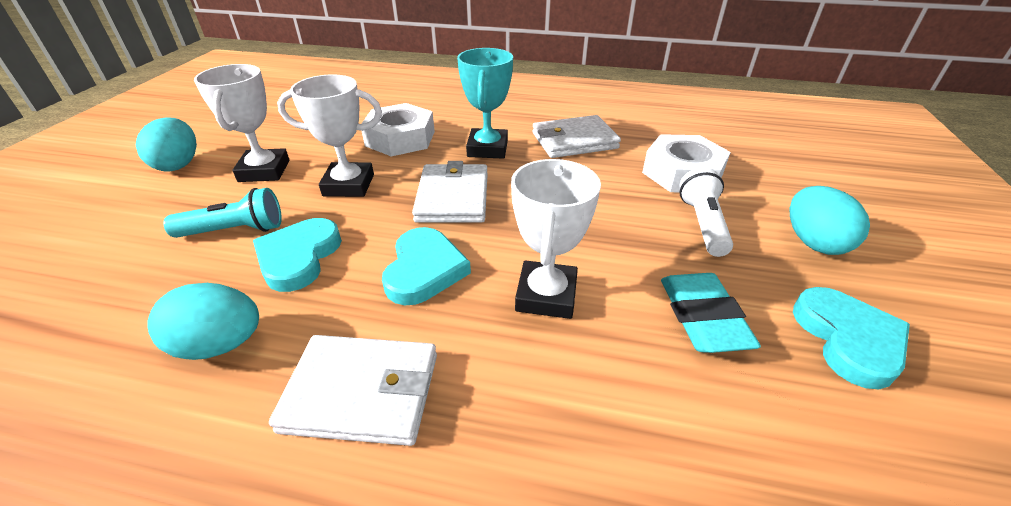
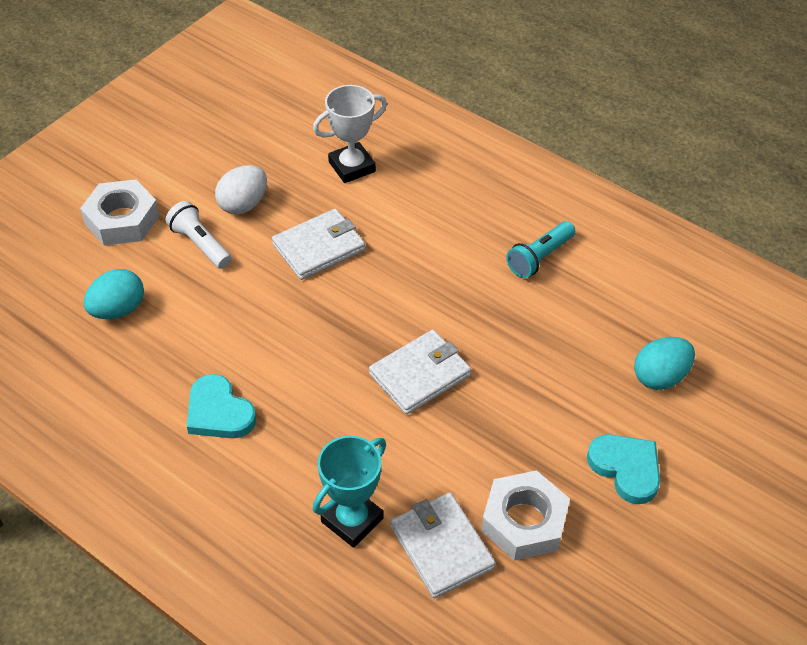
turquoise egg: 3 -> 2
turquoise eraser: 1 -> 0
turquoise heart: 3 -> 2
white egg: 0 -> 1
white trophy: 3 -> 1

